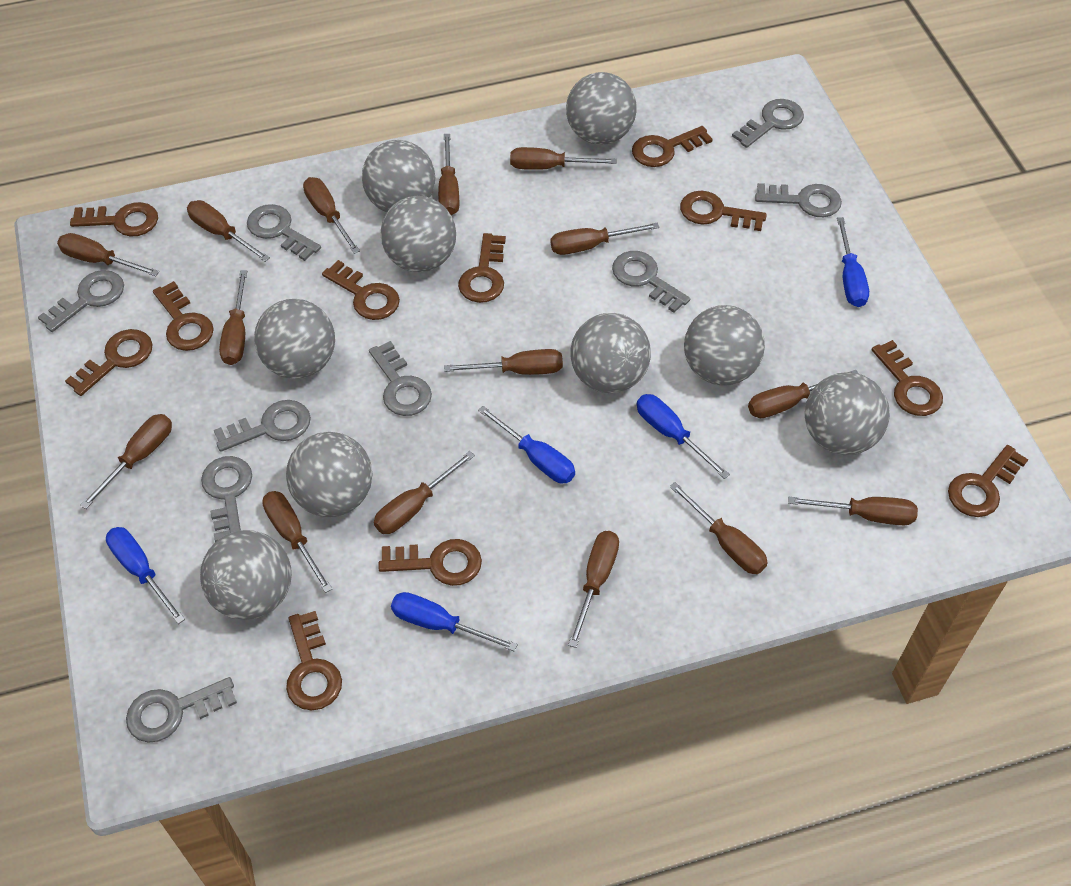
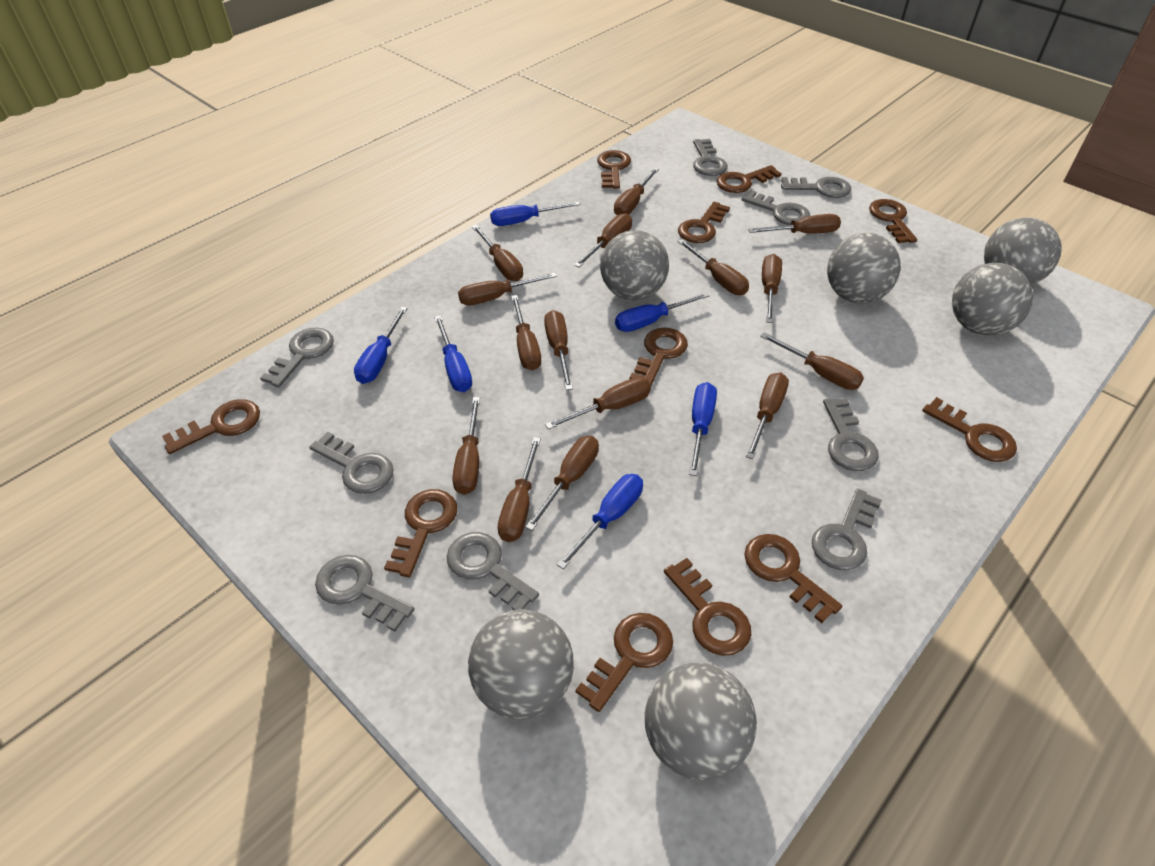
blue screwdriver: 5 -> 6
grey ball: 9 -> 6

